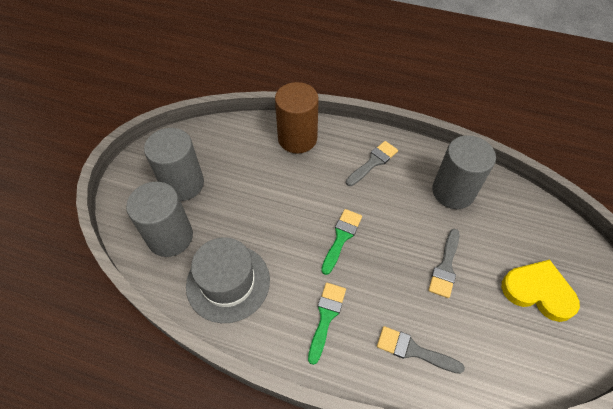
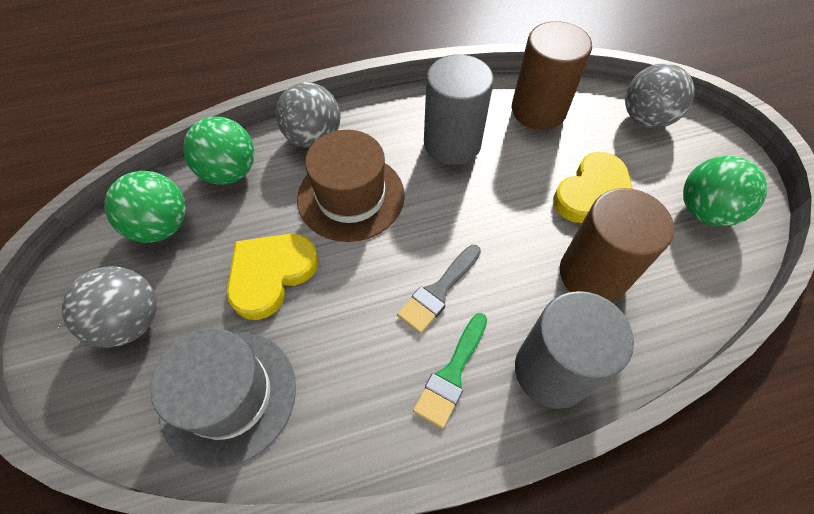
brown cylinder: 1 -> 2
brown hat: 0 -> 1
green ball: 0 -> 3
green brush: 2 -> 1
grey ball: 0 -> 3
grey brush: 3 -> 1
grey cylinder: 3 -> 2
yellow heart: 1 -> 2

